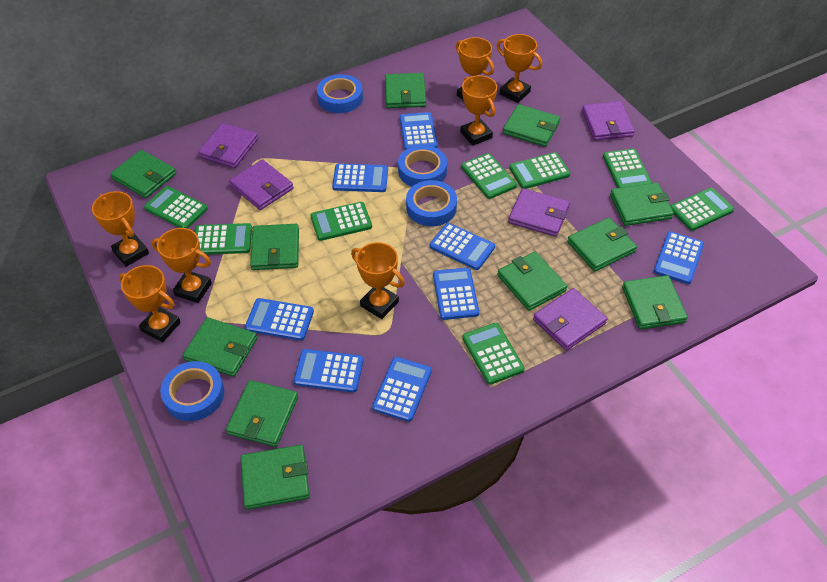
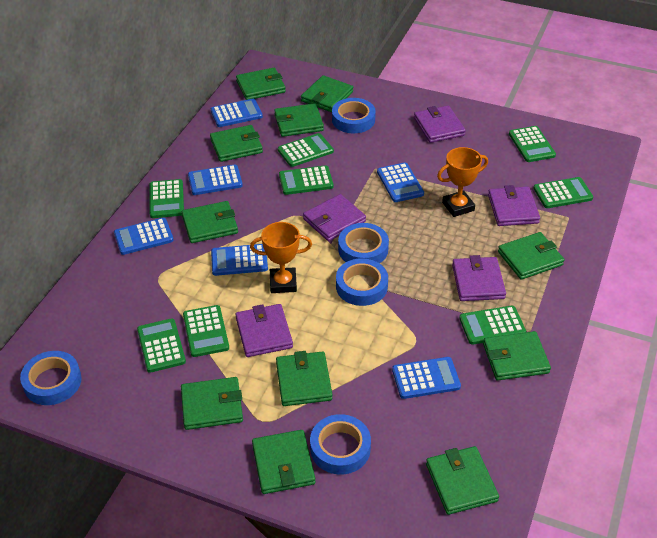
blue calculator: 8 -> 6
blue tape: 4 -> 5
orange trophy: 7 -> 2

